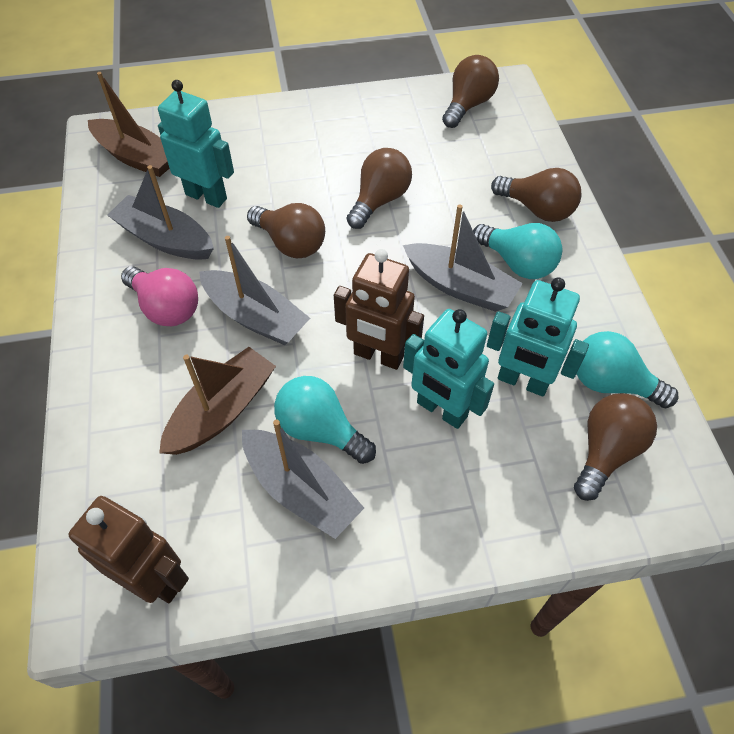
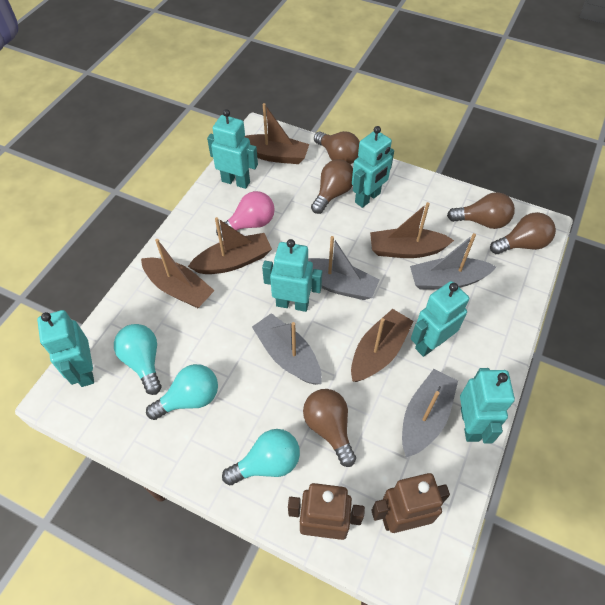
brown boat: 2 -> 5
turquoise robot: 3 -> 6

